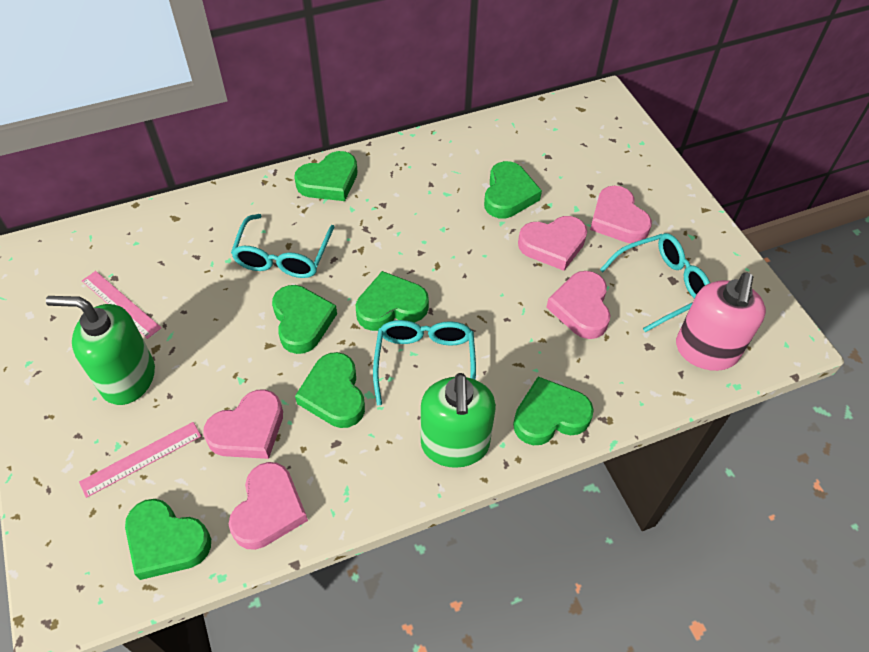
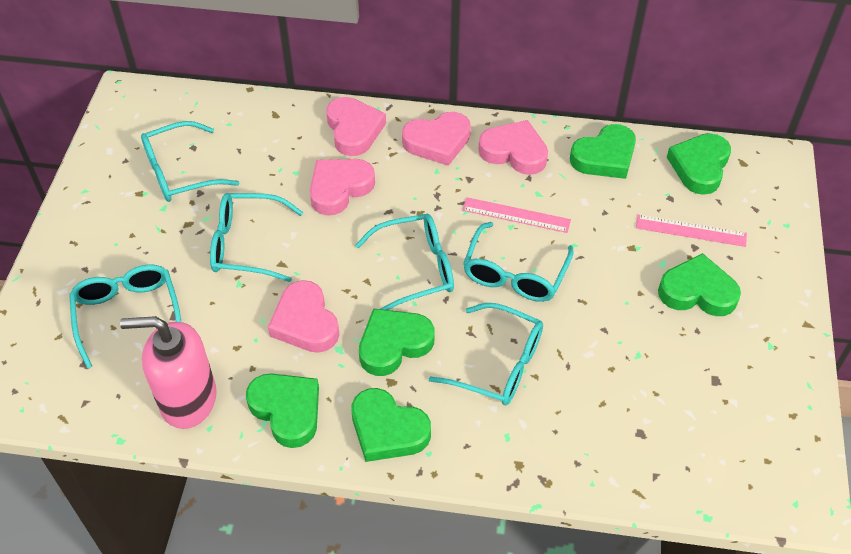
green heart: 7 -> 6
green soap dispenser: 2 -> 0
turquoise glasses: 3 -> 6

